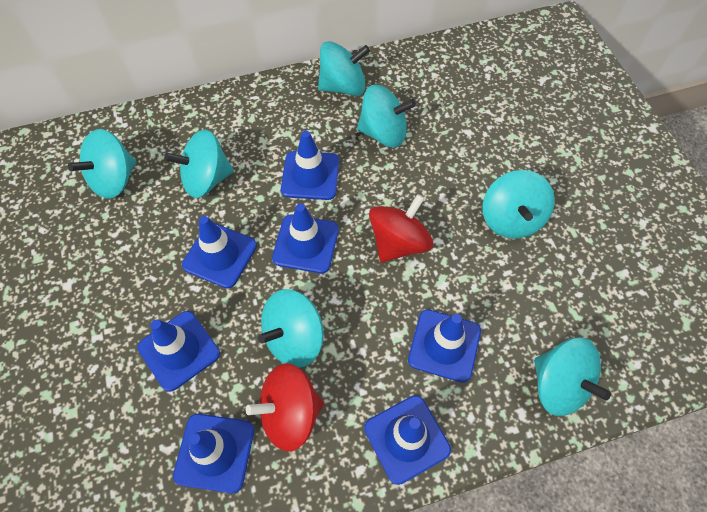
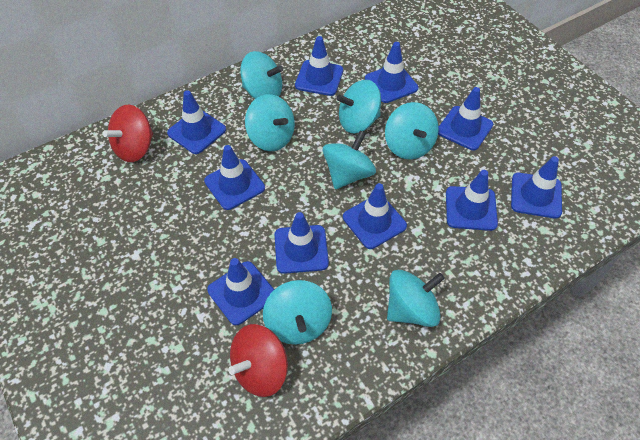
blue traffic cone: 7 -> 10

